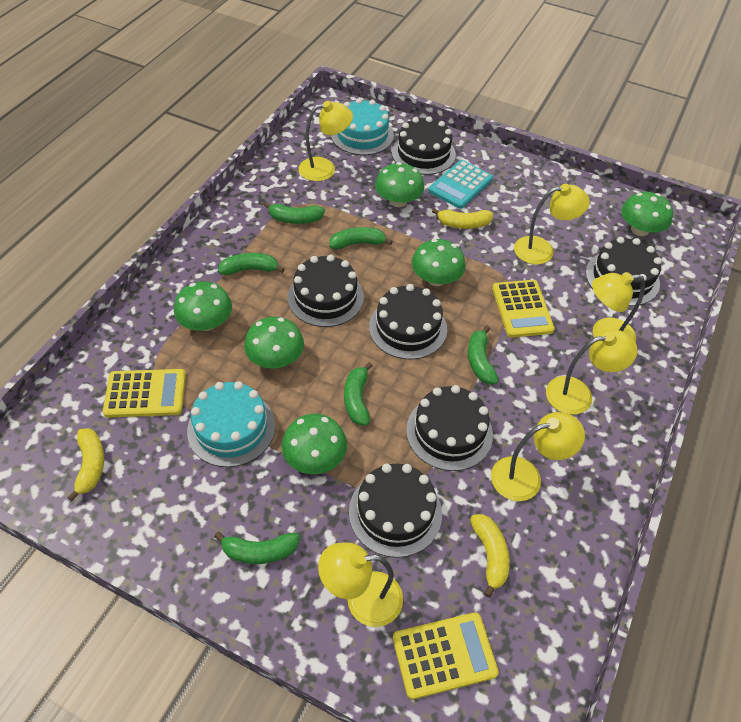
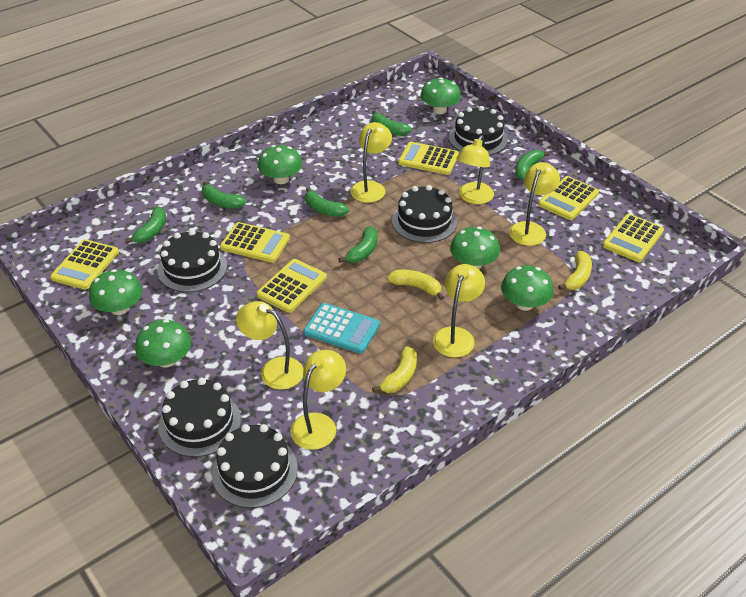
black cake: 6 -> 5
turquoise cake: 2 -> 0
yellow calculator: 3 -> 6

